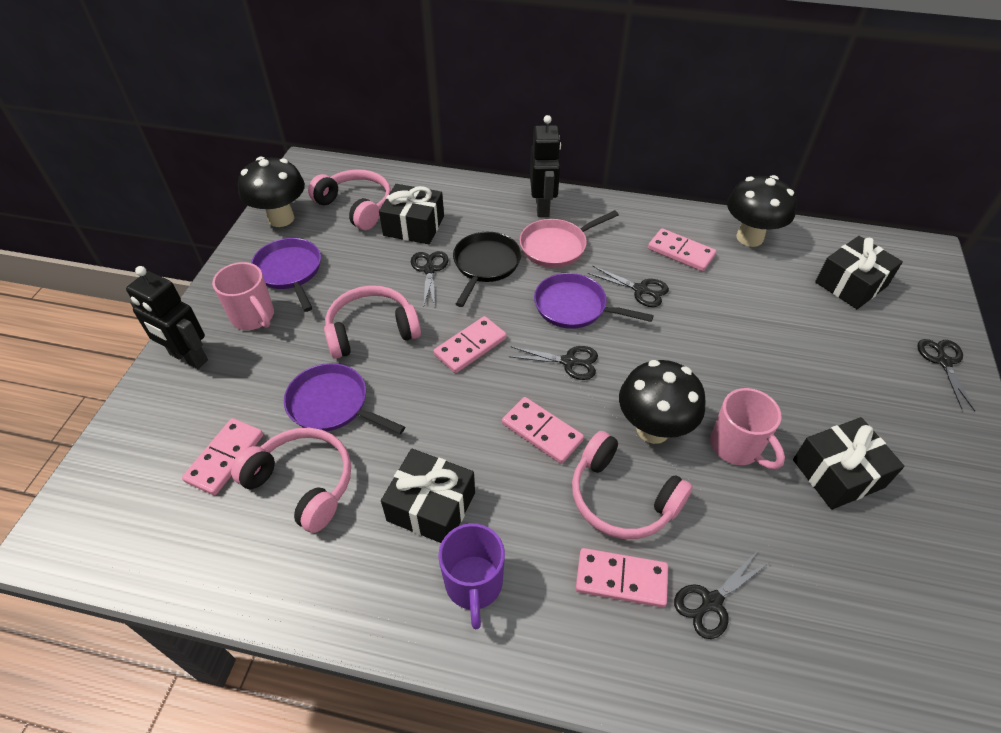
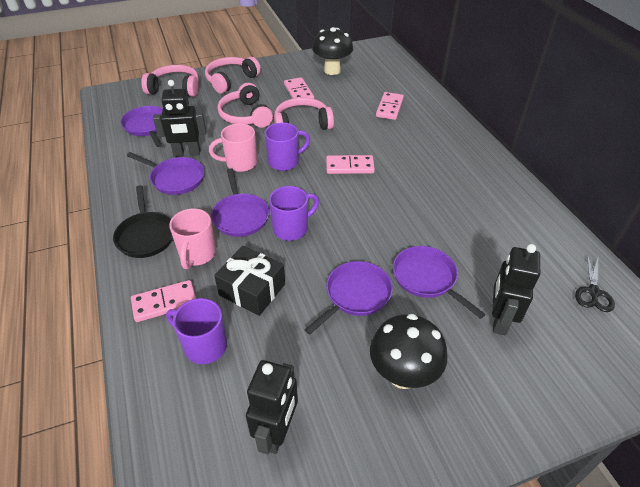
black gift: 4 -> 1
black mushroom: 3 -> 2
black robot: 2 -> 3
black scissors: 5 -> 1
pink domino: 5 -> 4
pink pan: 1 -> 0
purple mug: 1 -> 3
purple pan: 3 -> 5

